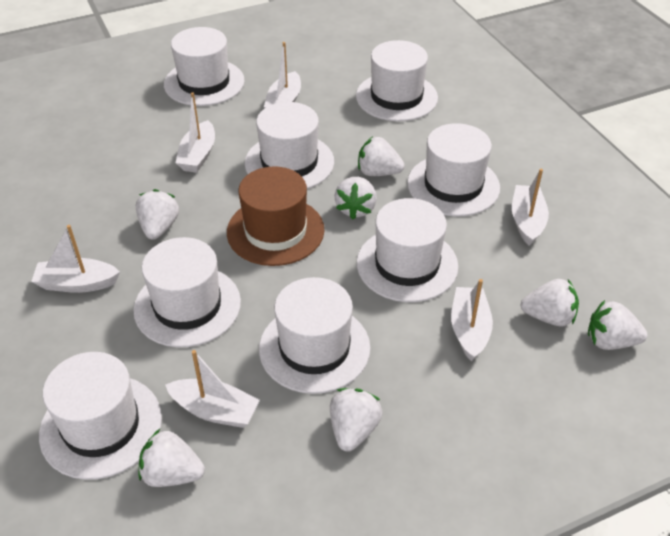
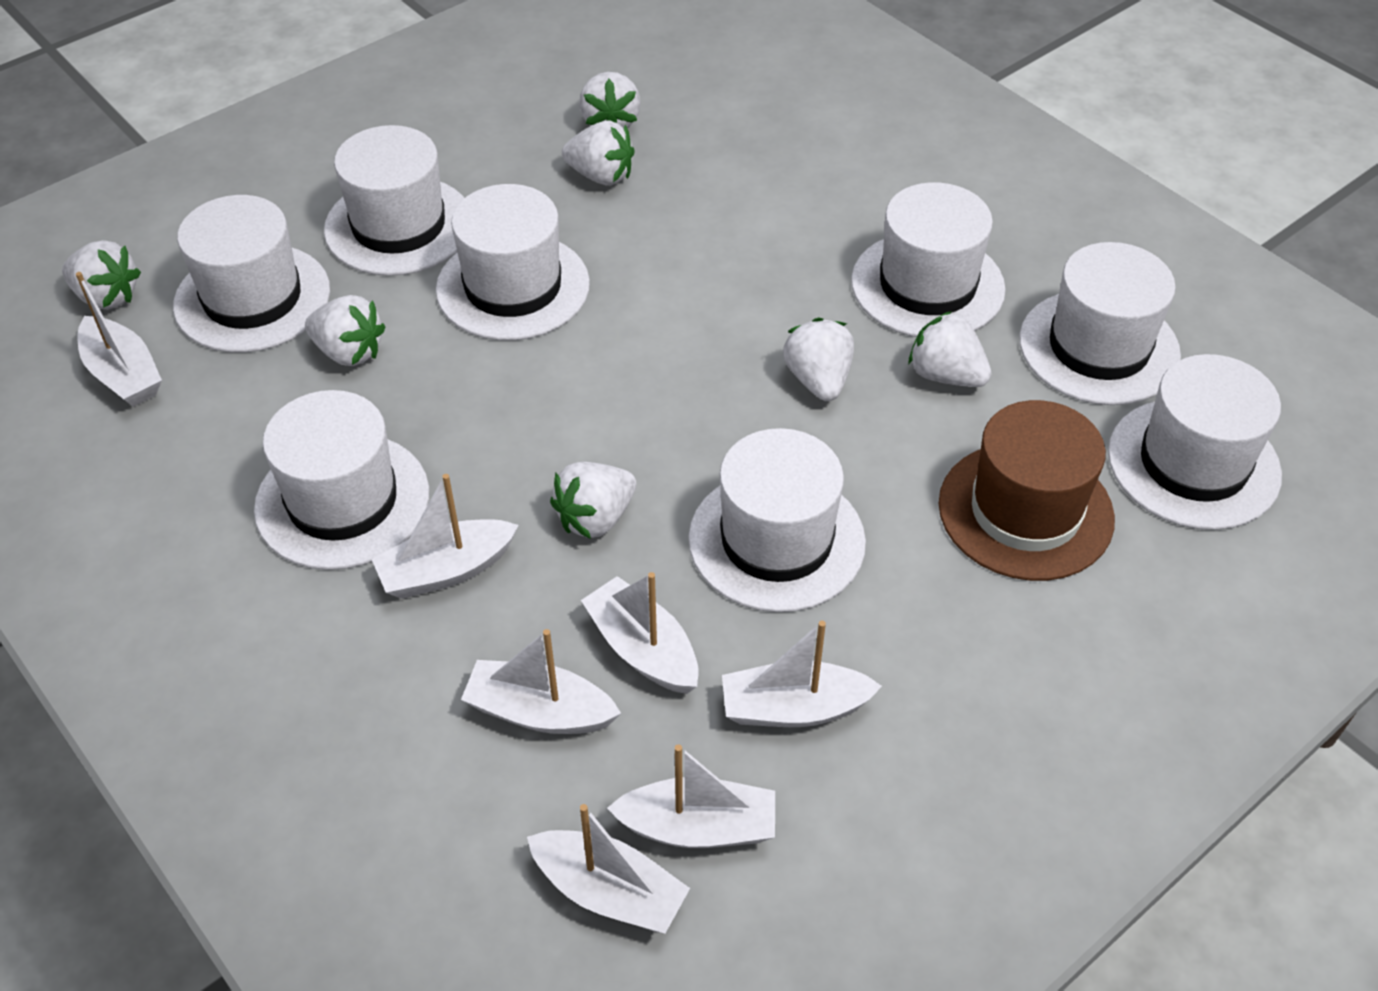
white boat: 6 -> 7

